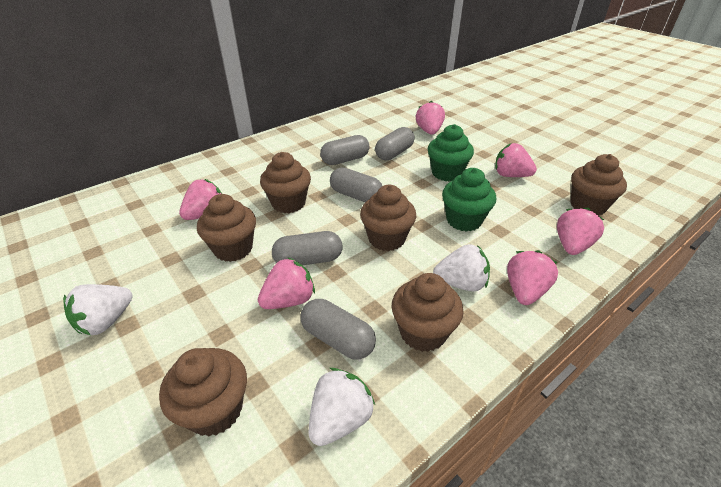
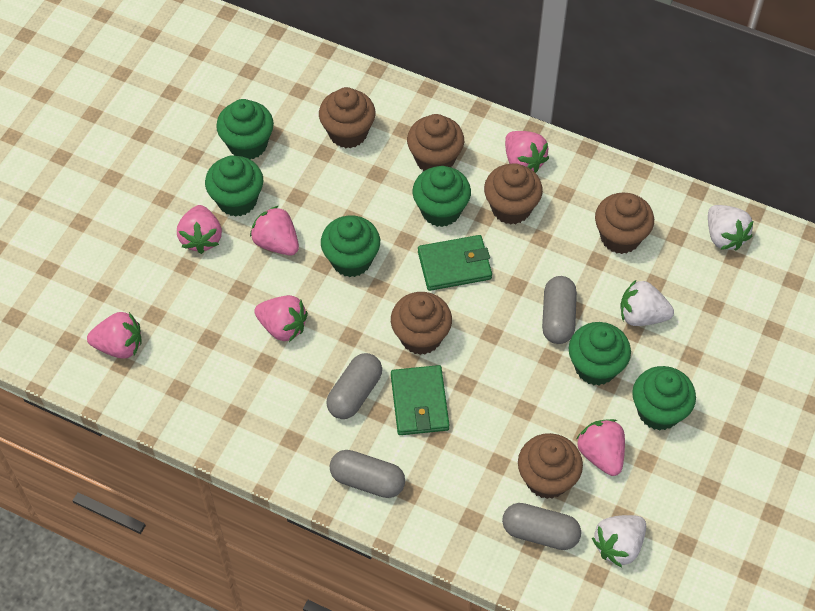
green cupcake: 2 -> 6
green wallet: 0 -> 2
grey capsule: 5 -> 4

